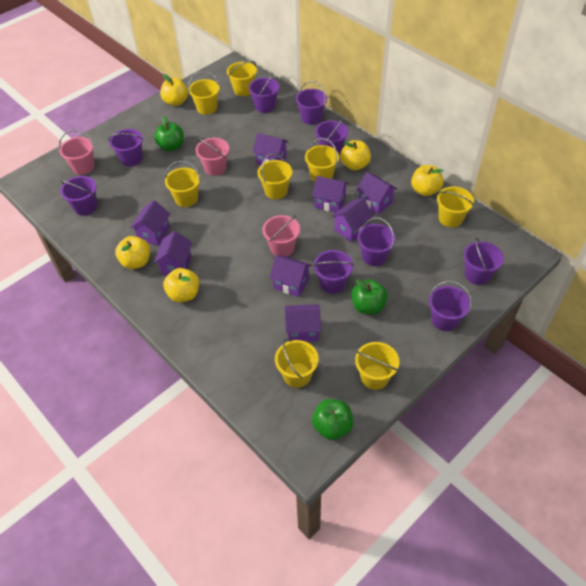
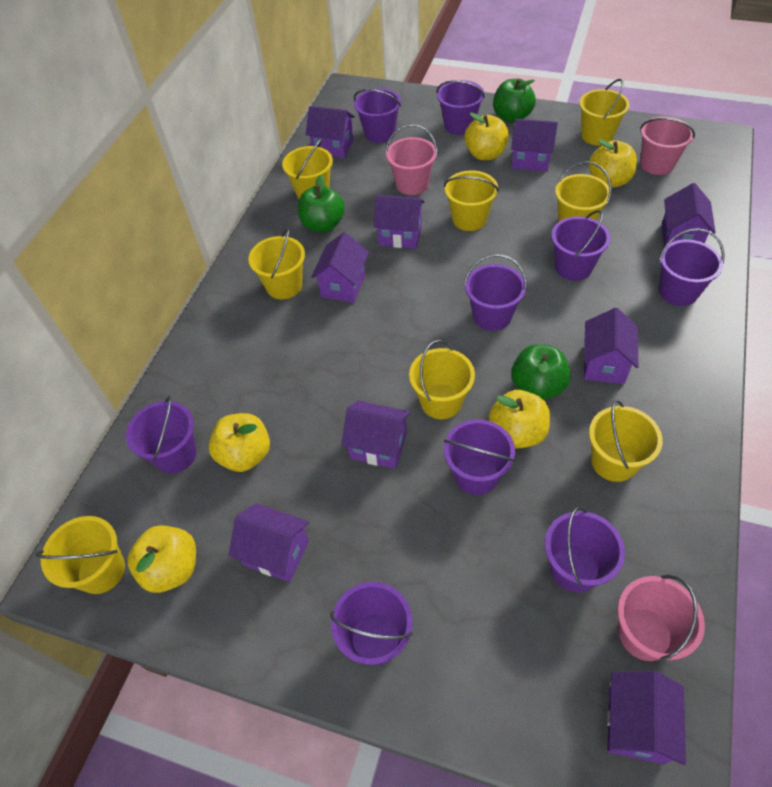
purple house: 8 -> 9

